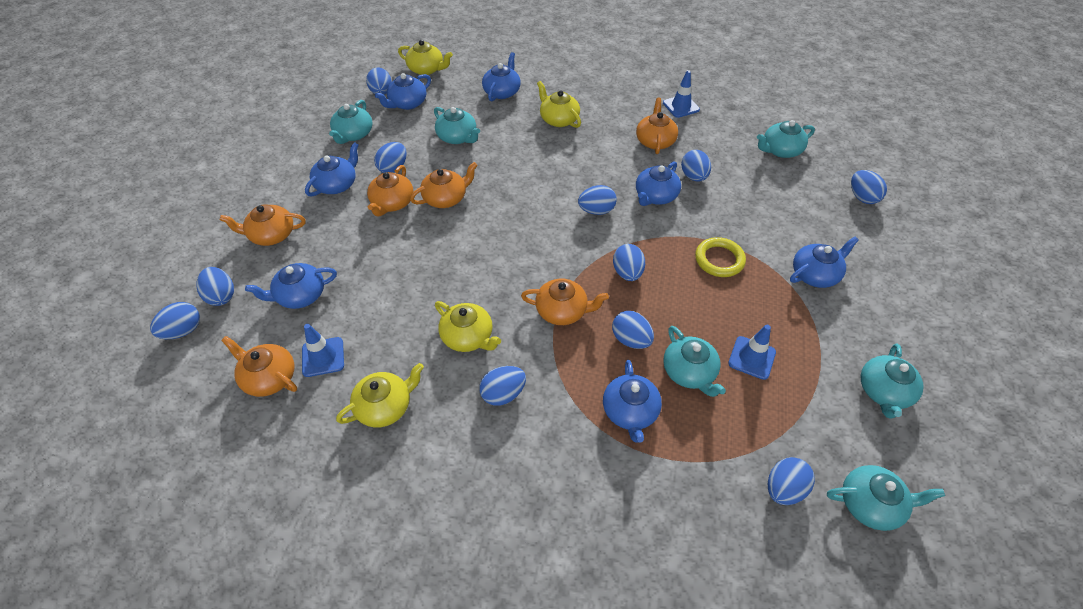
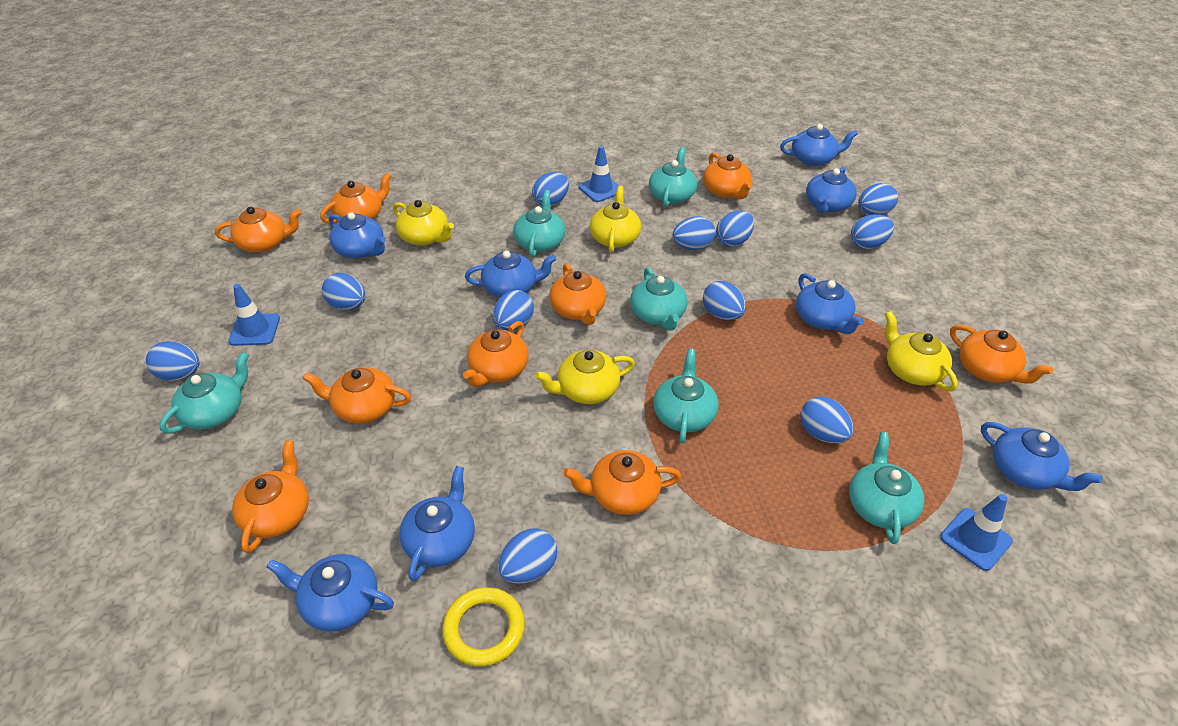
blue teapot: 7 -> 8
orange teapot: 6 -> 9

